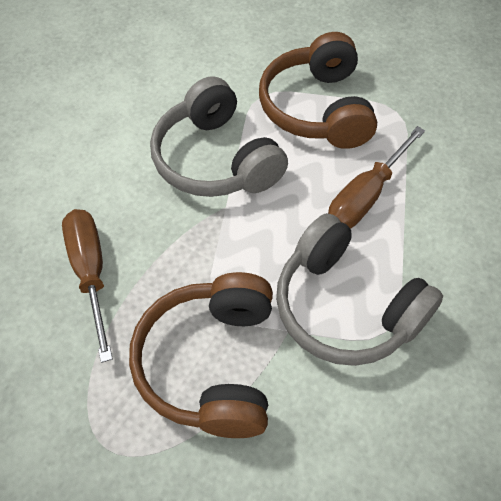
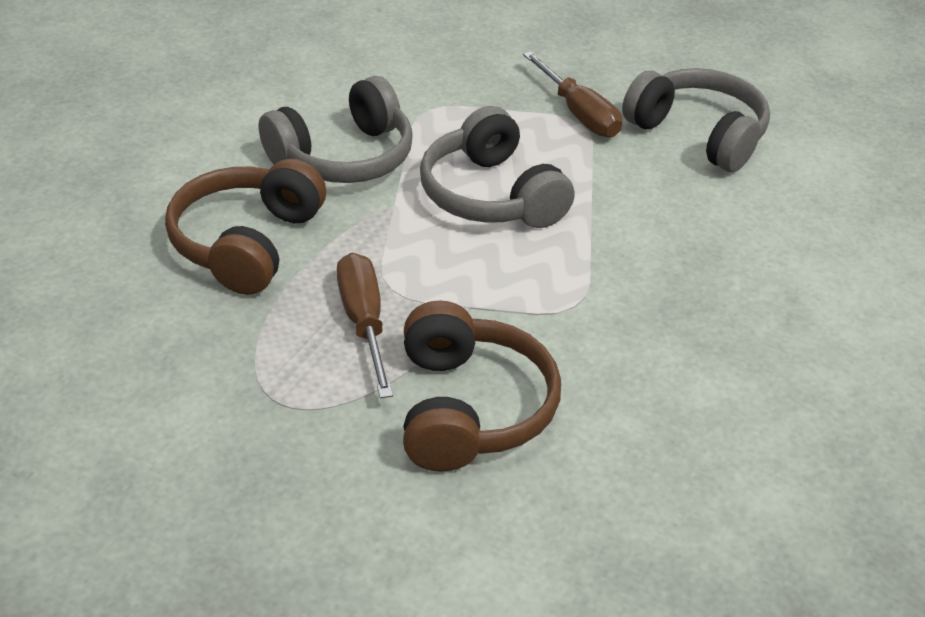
grey headphones: 2 -> 3

